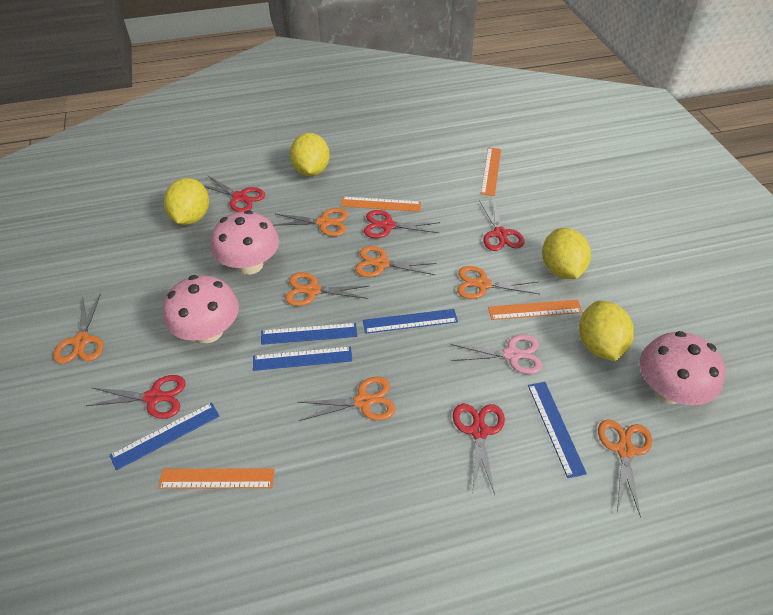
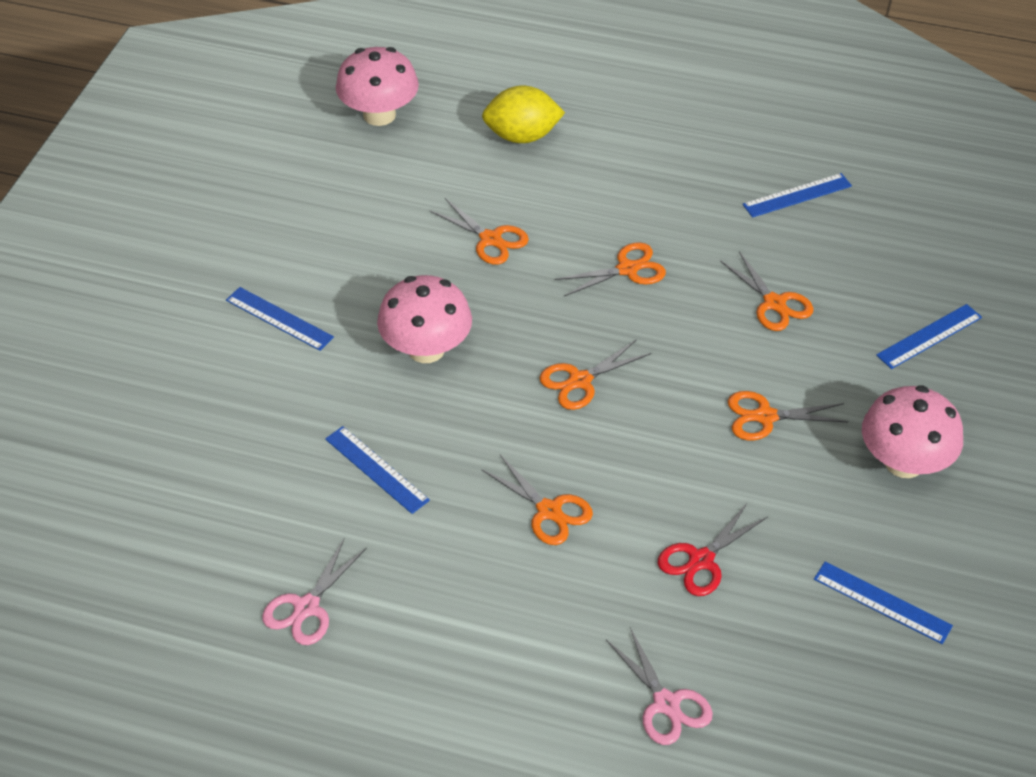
orange ruler: 4 -> 0
orange scissors: 7 -> 6
pink scissors: 1 -> 2
red scissors: 5 -> 1
yellow lemon: 4 -> 1

